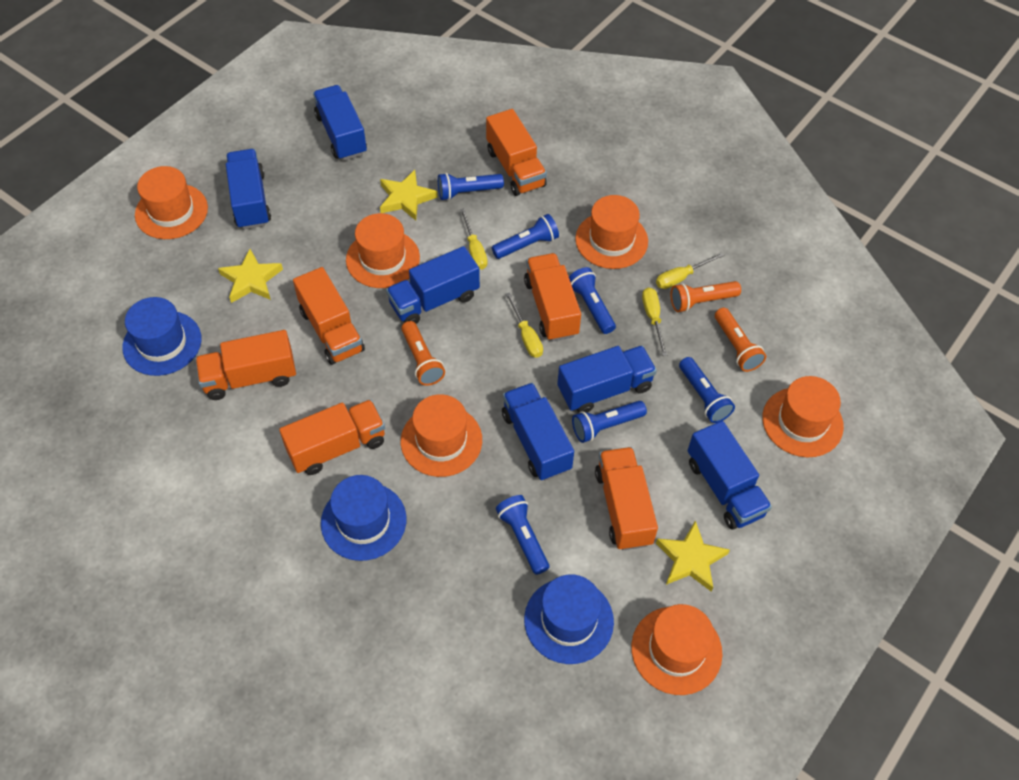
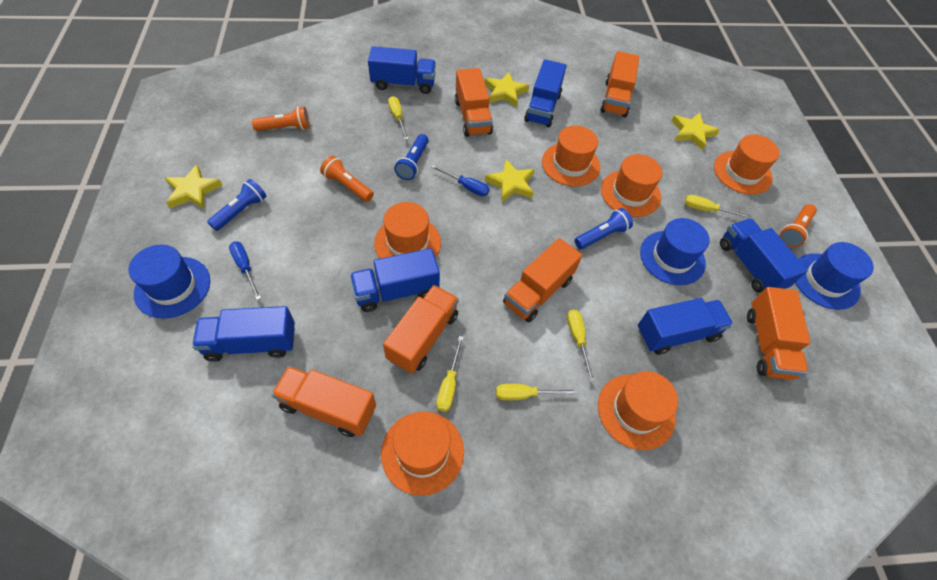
blue flashlight: 6 -> 3
blue screwdriver: 0 -> 2
yellow screwdriver: 4 -> 5
yellow star: 3 -> 4

